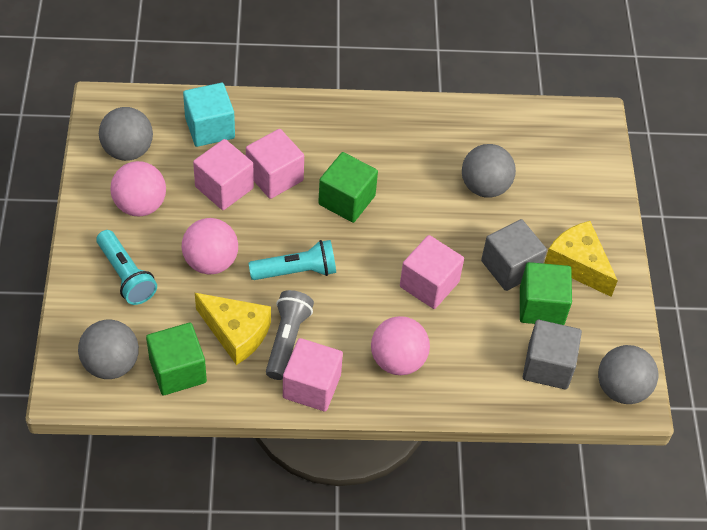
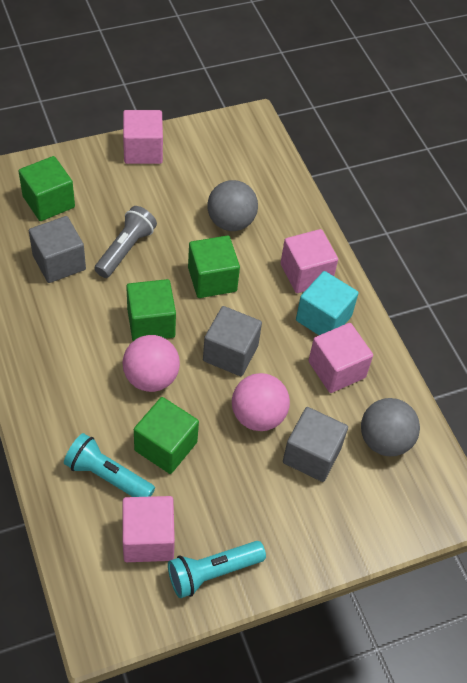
green cube: 3 -> 4
grey ball: 4 -> 2
grey cube: 2 -> 3
pink ball: 3 -> 2
yellow cheese: 2 -> 0

